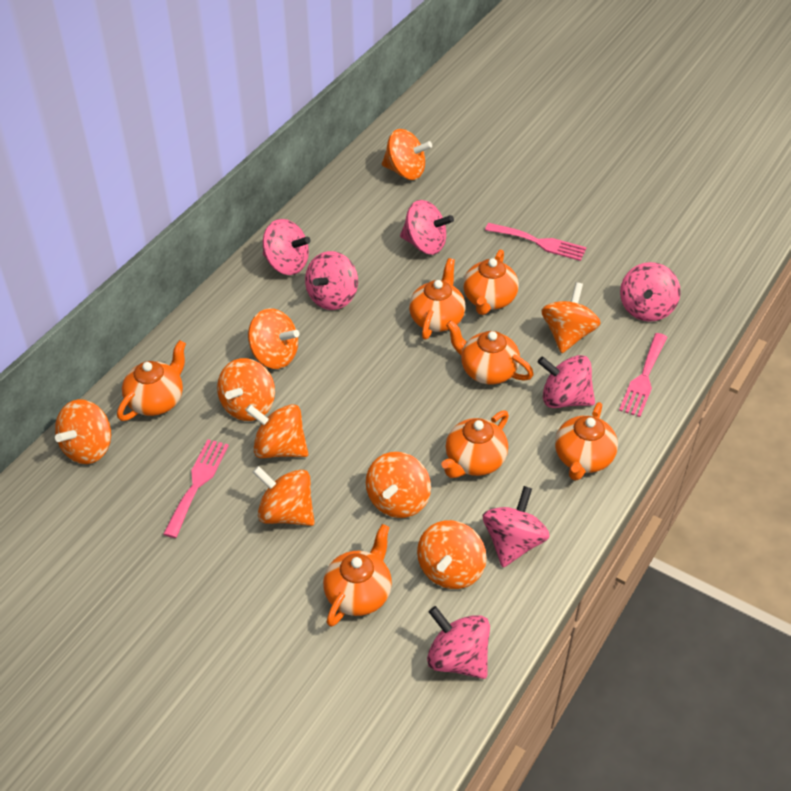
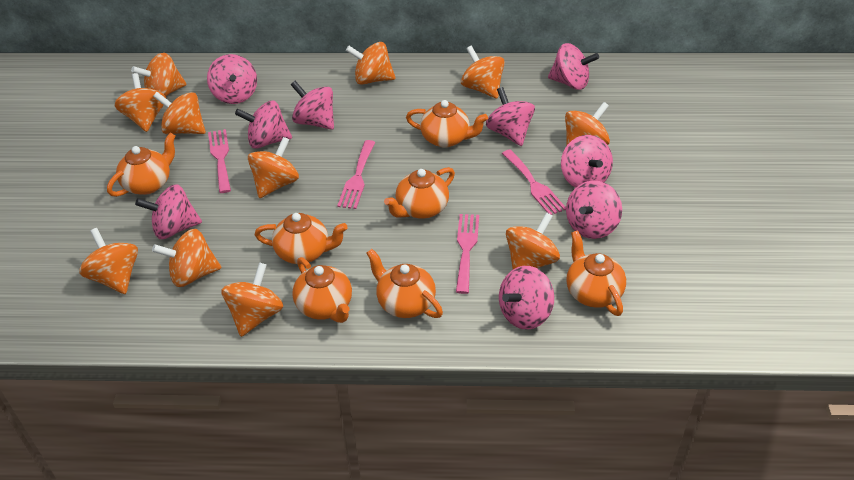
orange spinning top: 9 -> 11
pink fork: 3 -> 4
pink spinning top: 7 -> 9

